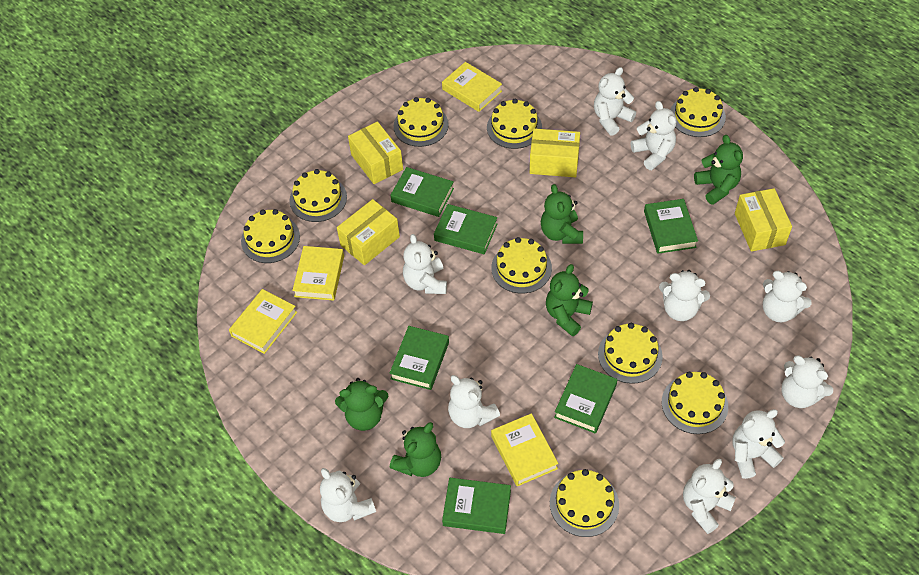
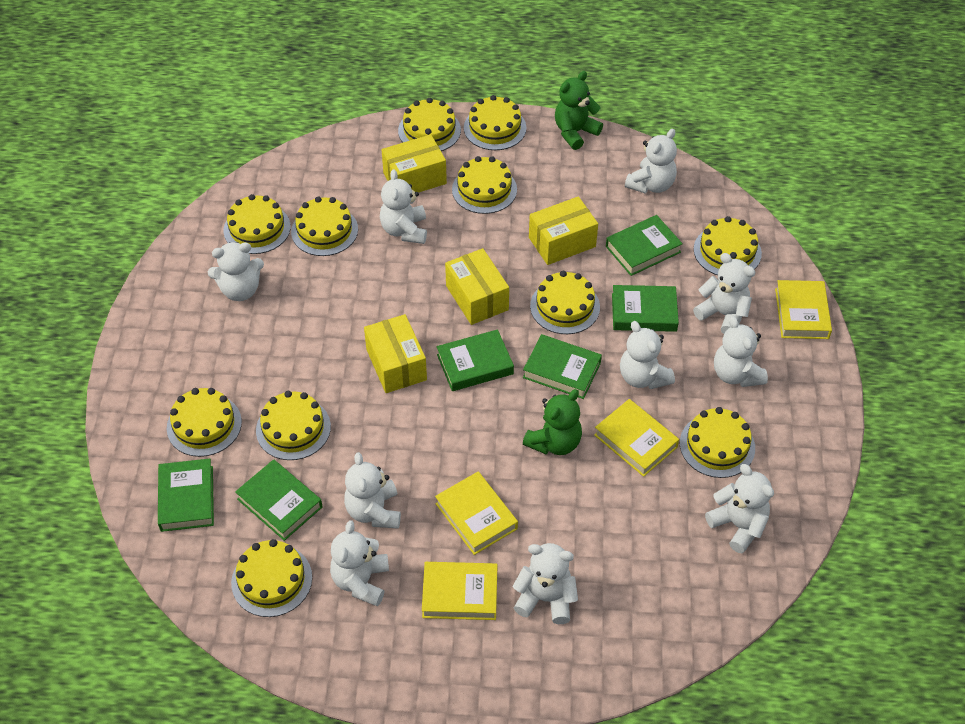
green teddy bear: 5 -> 2
yellow cake: 9 -> 11

